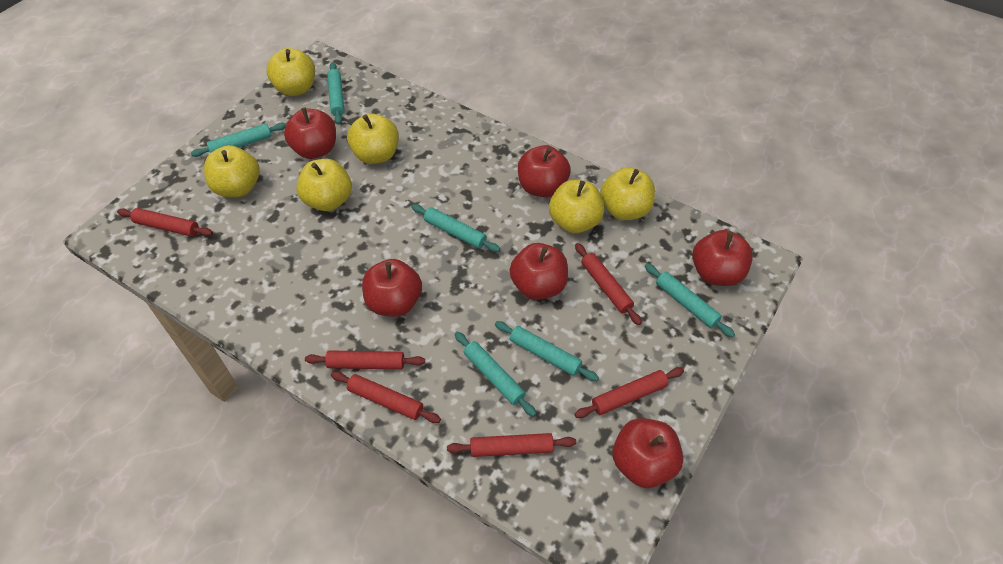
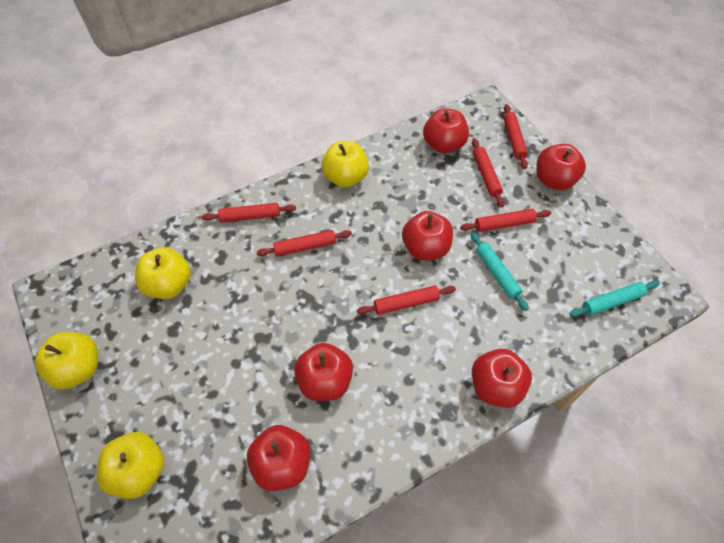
turquoise rolling pin: 6 -> 2
yellow apple: 6 -> 4

